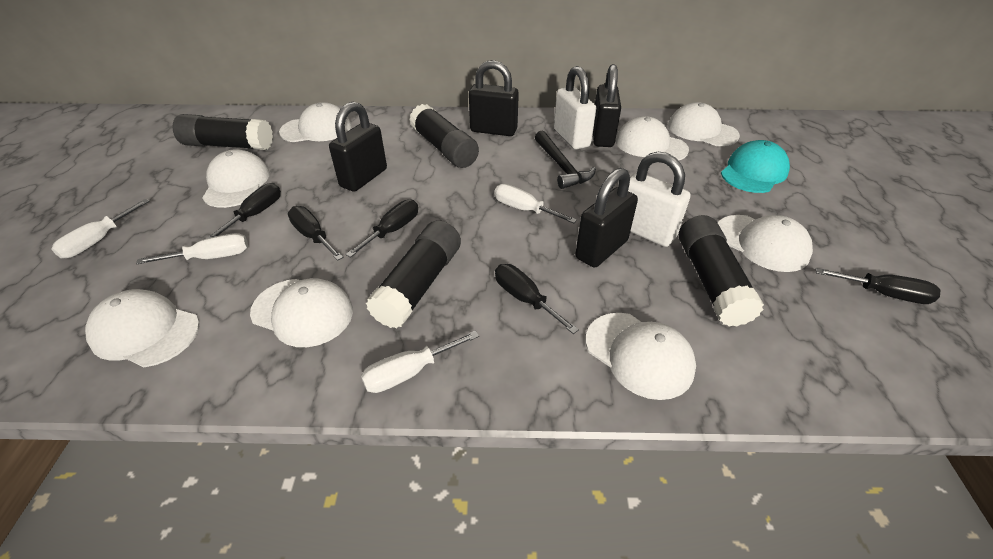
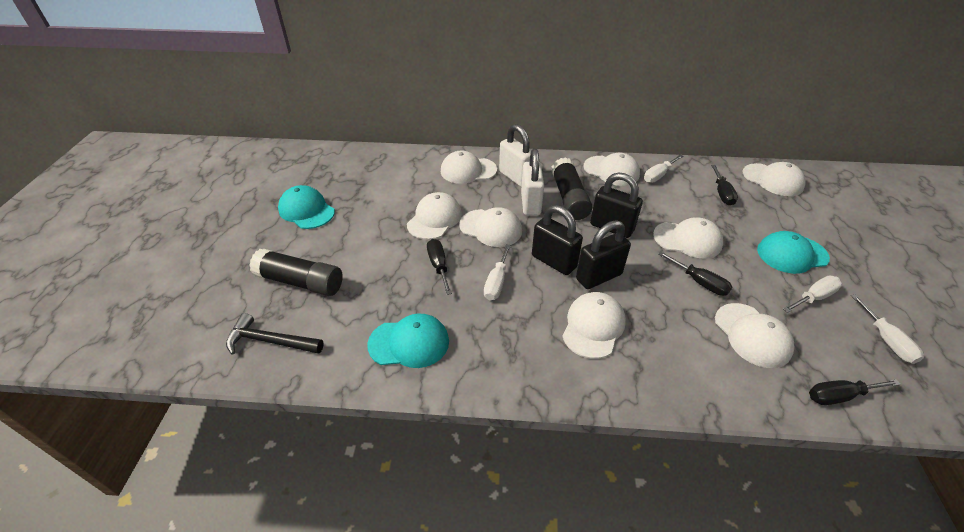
black glue stick: 4 -> 2
black padlock: 4 -> 3
black screwdriver: 5 -> 4
turquoise cap: 1 -> 3

